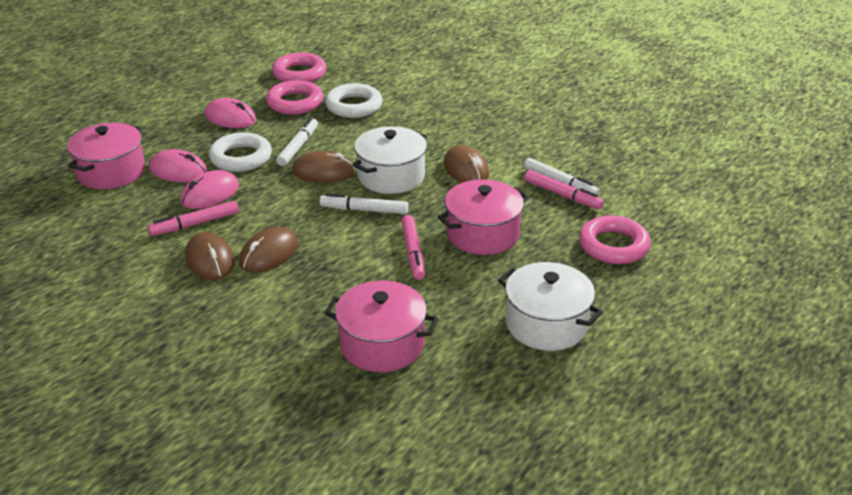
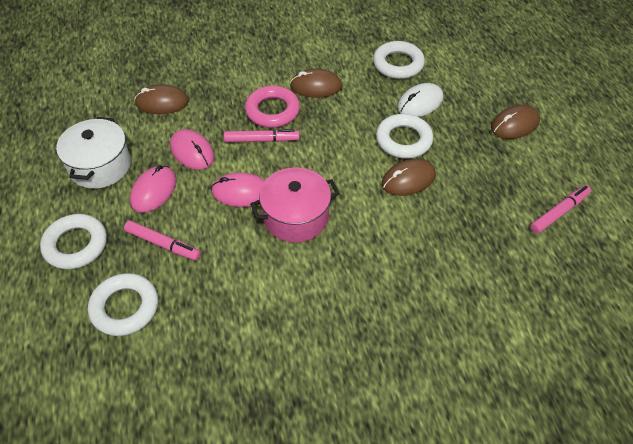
pink pot: 3 -> 1
pink ring: 3 -> 1
white marker: 3 -> 0
white mouse: 0 -> 1
white pot: 2 -> 1
white ring: 2 -> 4

